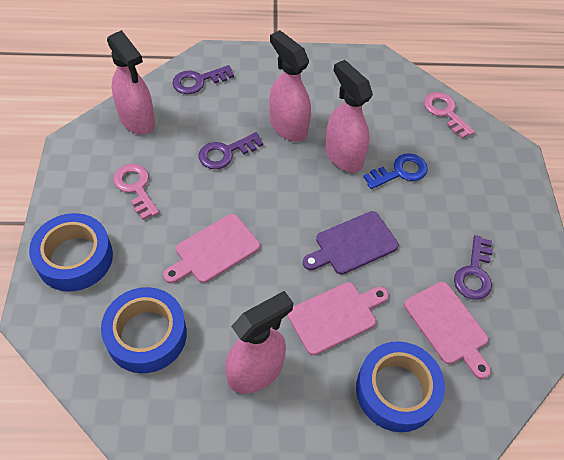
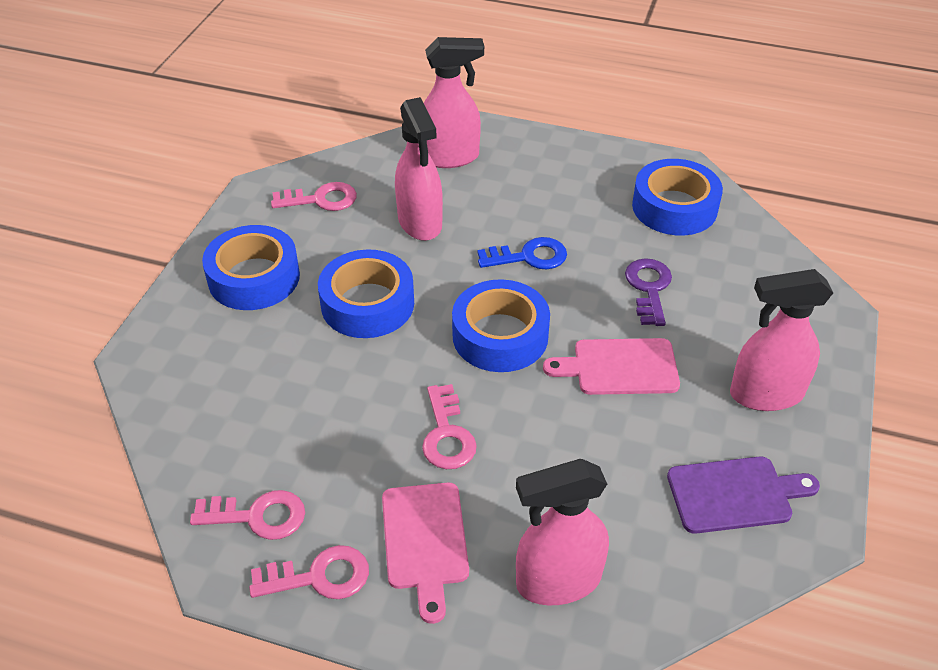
blue tape: 3 -> 4
pink cutting board: 3 -> 2
pink key: 2 -> 4
purple key: 3 -> 1

